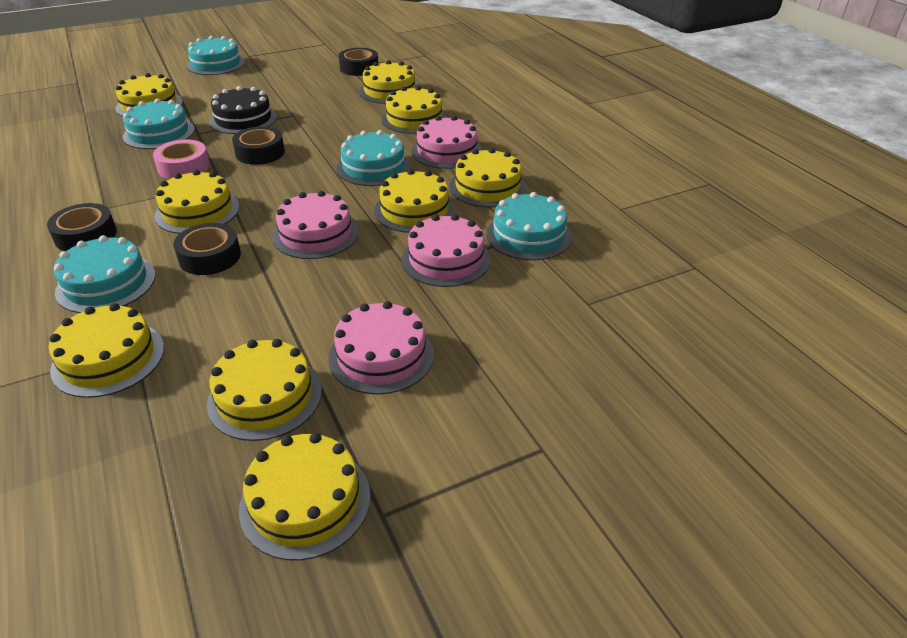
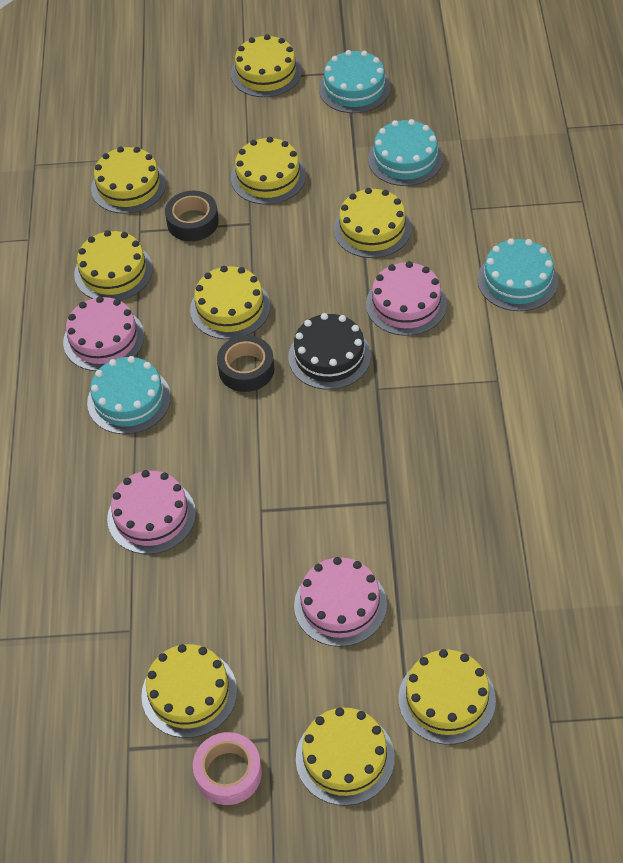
black tape: 4 -> 2
turquoise cake: 5 -> 4

